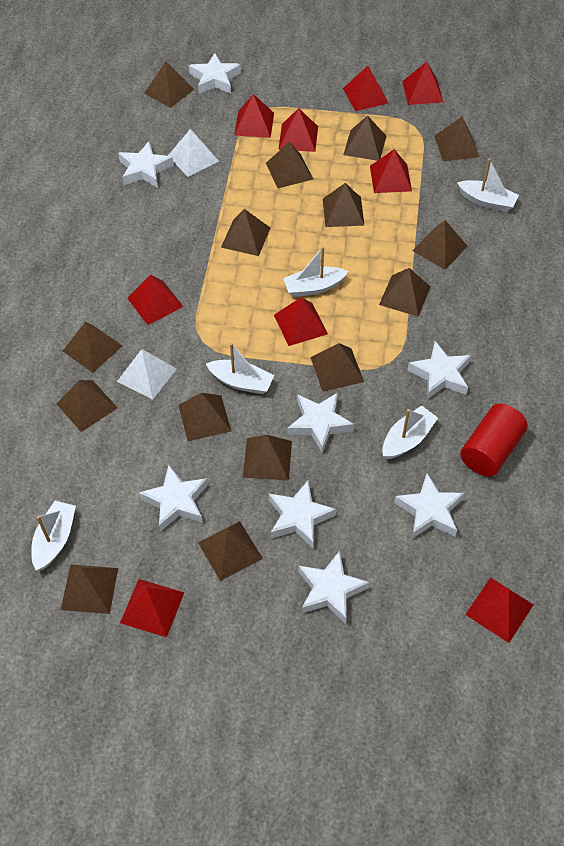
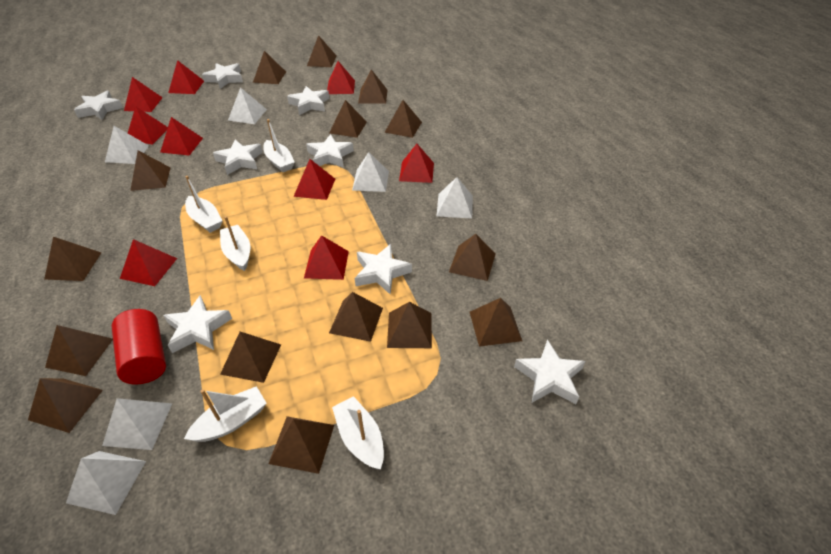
white pyramid: 2 -> 6

